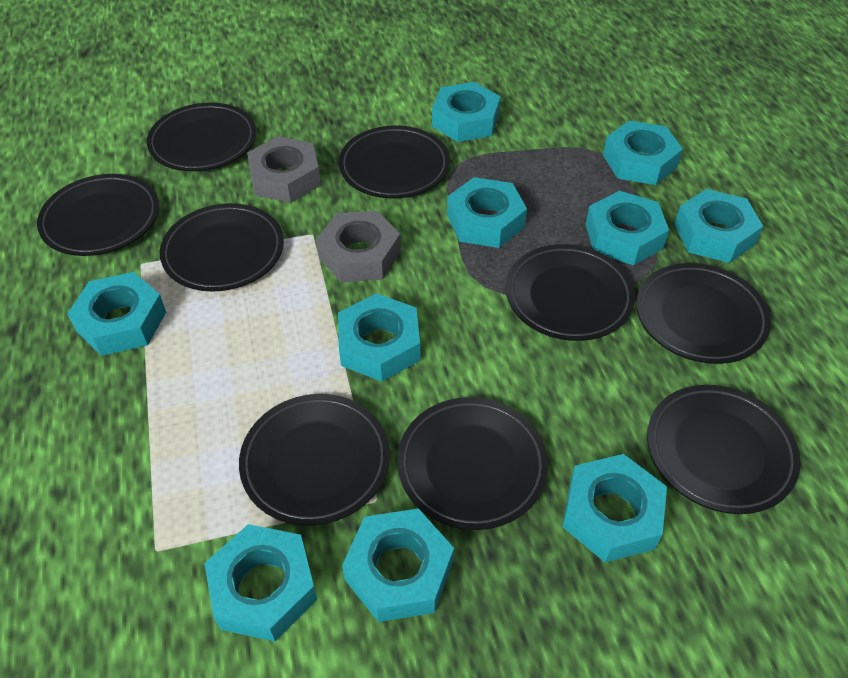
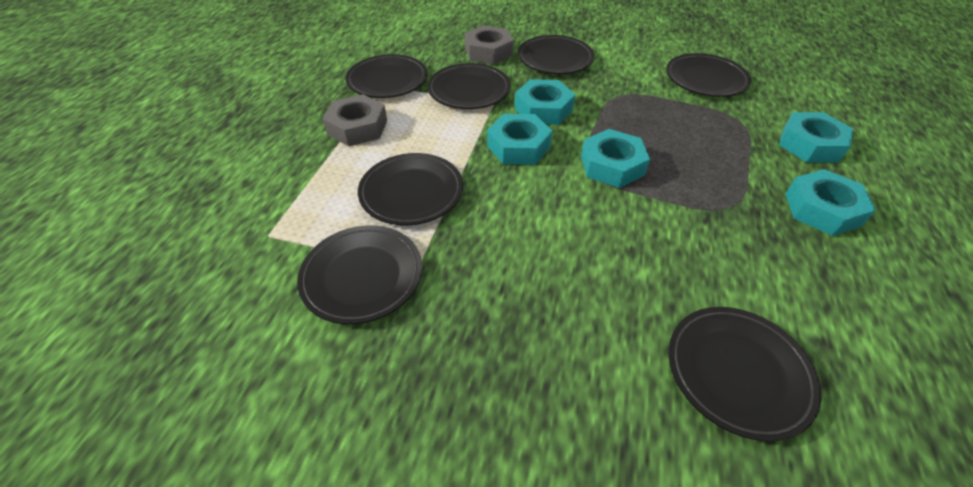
black plate: 9 -> 7
turquoise nut: 10 -> 5

